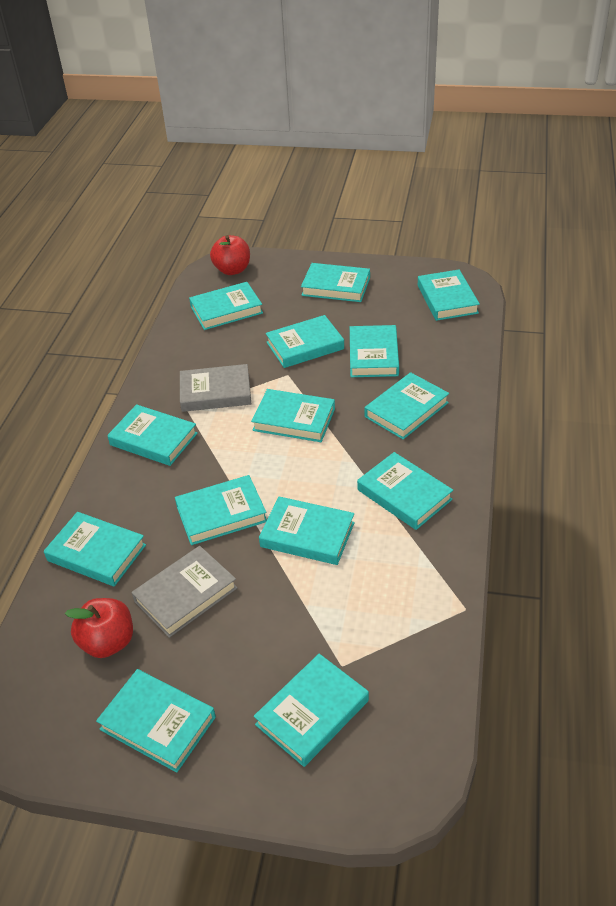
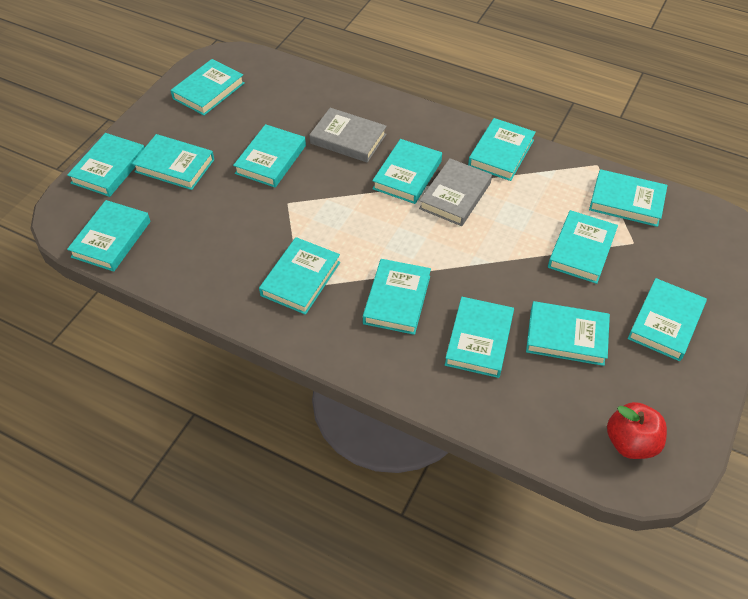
red apple: 2 -> 1

